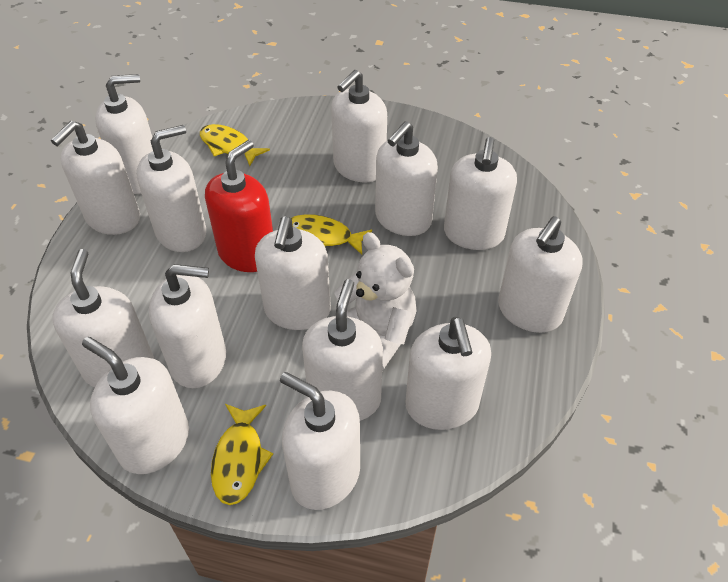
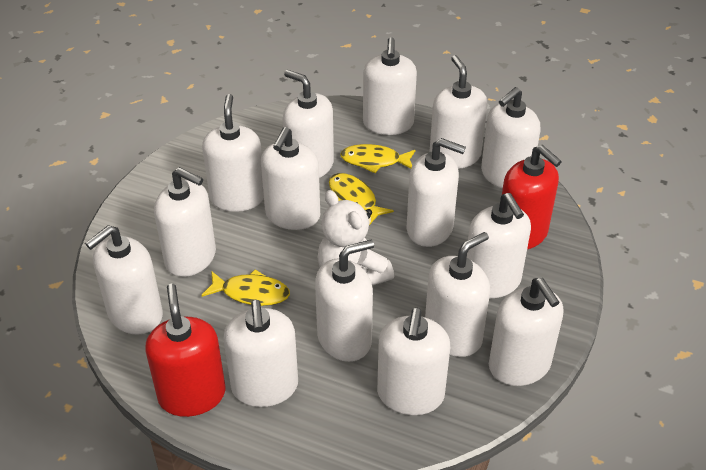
red soap dispenser: 1 -> 2
white soap dispenser: 14 -> 15

